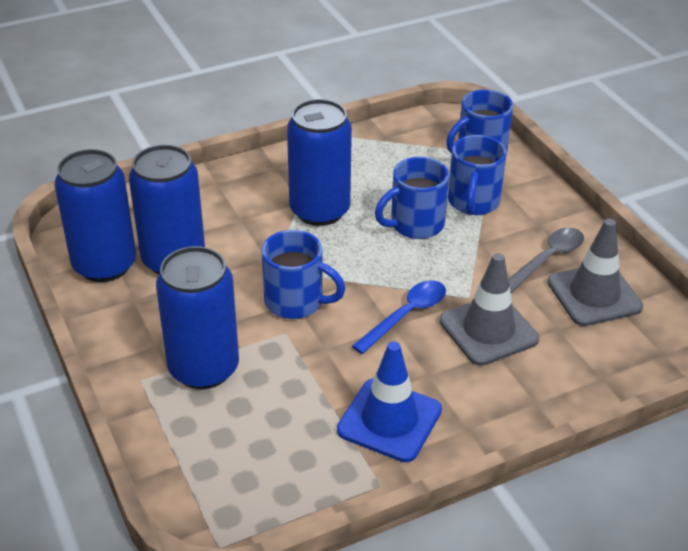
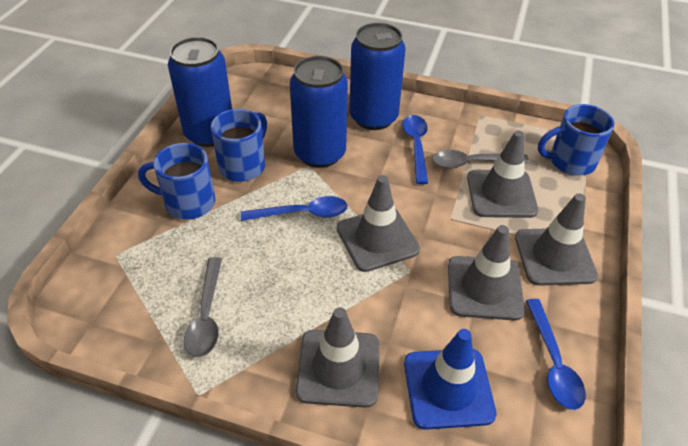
blue can: 4 -> 3
blue mug: 4 -> 3
blue spoon: 1 -> 3
grey spoon: 1 -> 2
grey traffic cone: 2 -> 5

